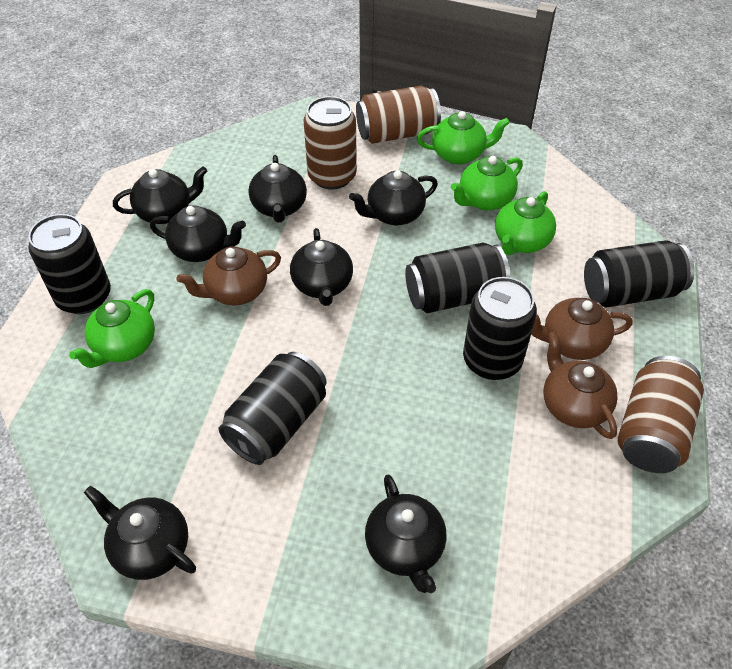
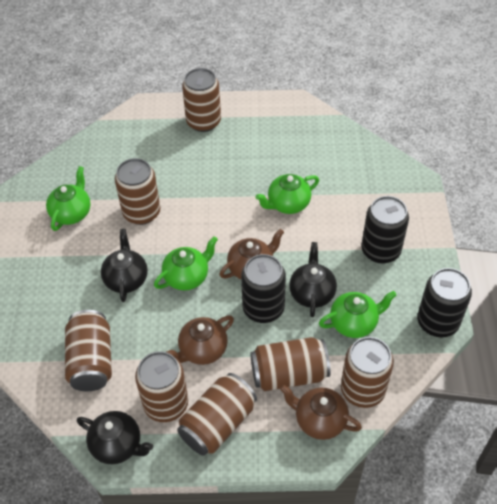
black can: 5 -> 3
black teapot: 7 -> 3
brown can: 3 -> 7

